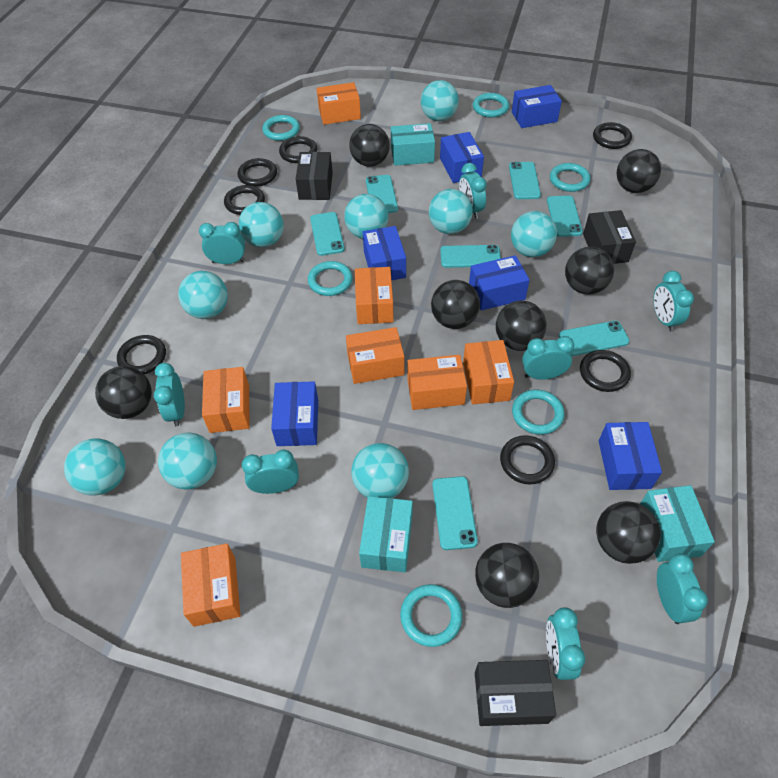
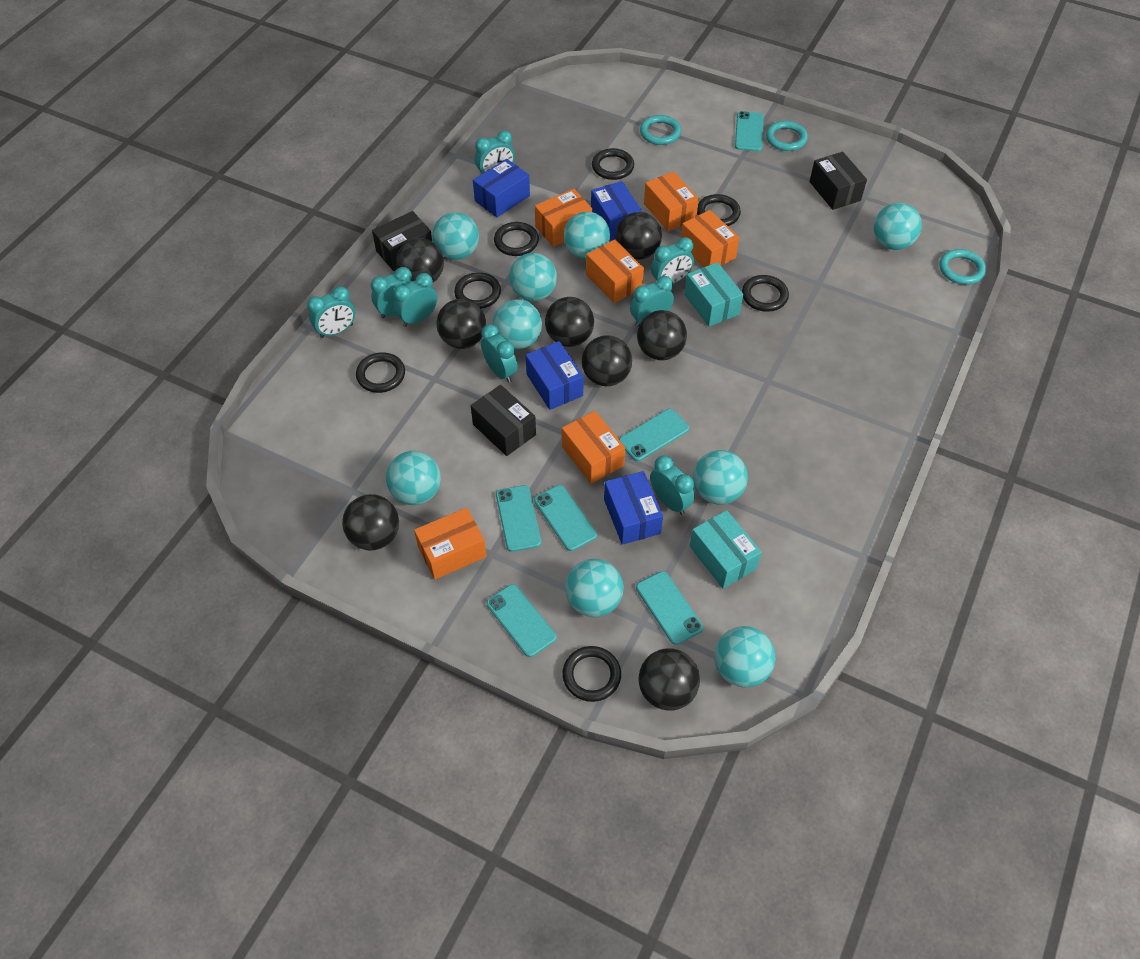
blue box: 6 -> 4
orange box: 7 -> 6
turquoise box: 3 -> 2
turquoise phone: 7 -> 6
turquoise ring: 6 -> 3

